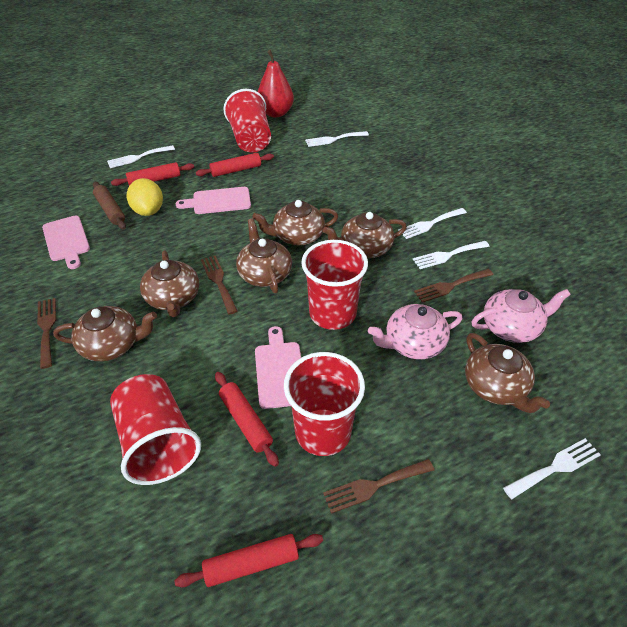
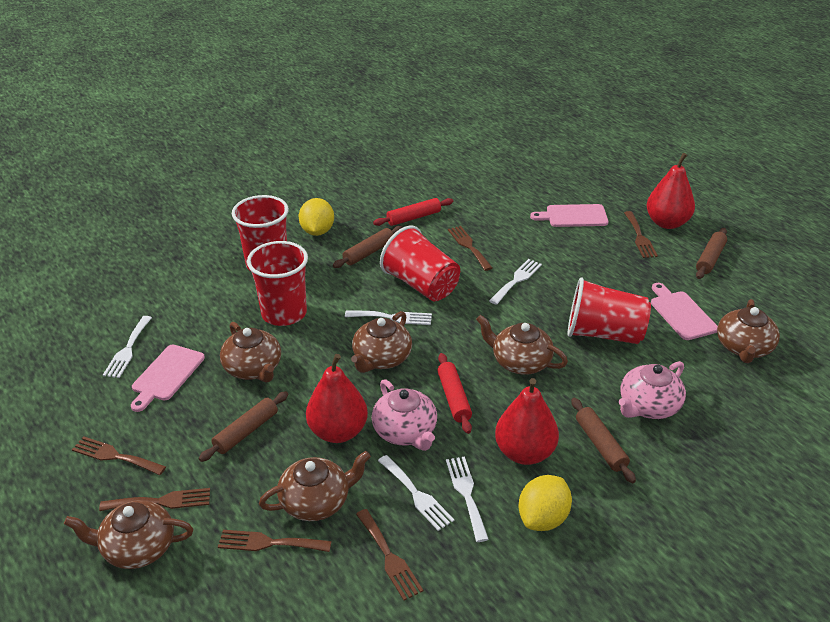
brown fork: 4 -> 6
brown rolling pin: 1 -> 4
red pear: 1 -> 3
red rolling pin: 4 -> 2
yellow lemon: 1 -> 2

